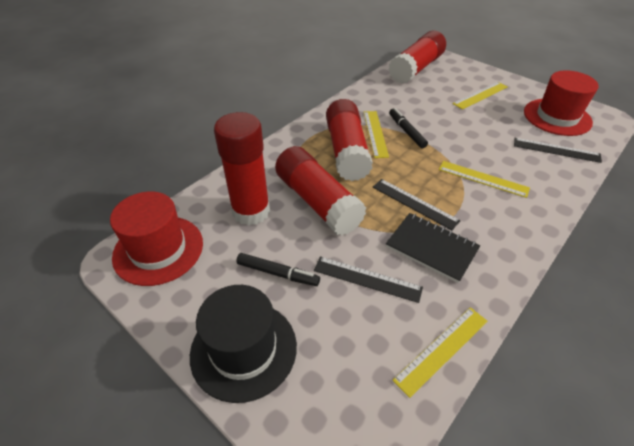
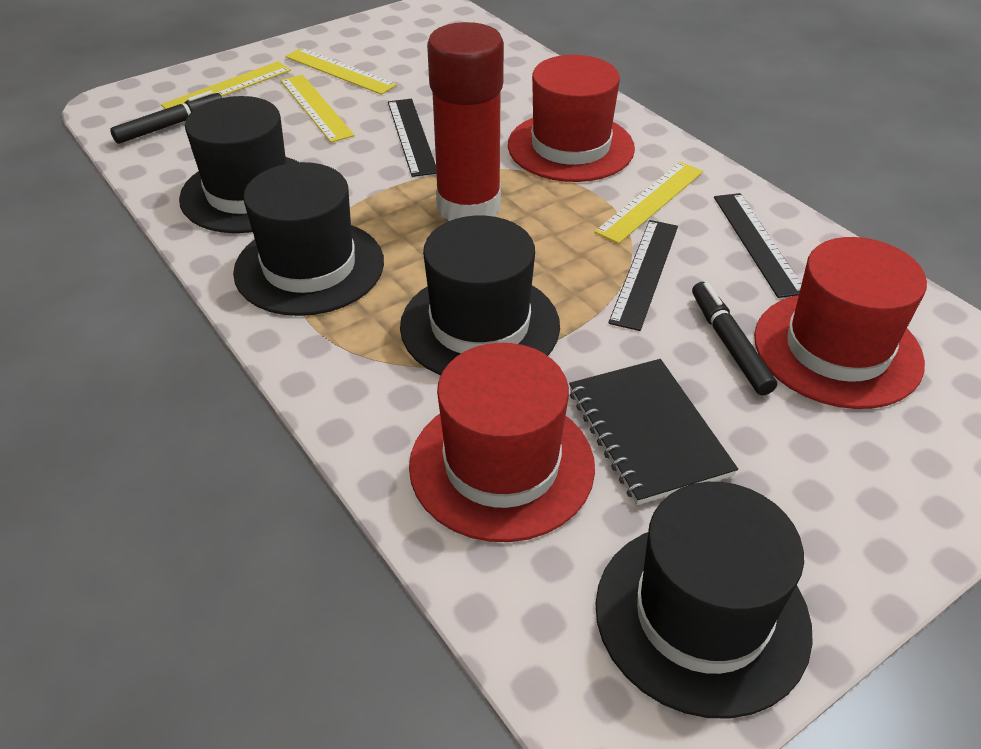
black hat: 1 -> 4
red glue stick: 4 -> 1
red hat: 2 -> 3

